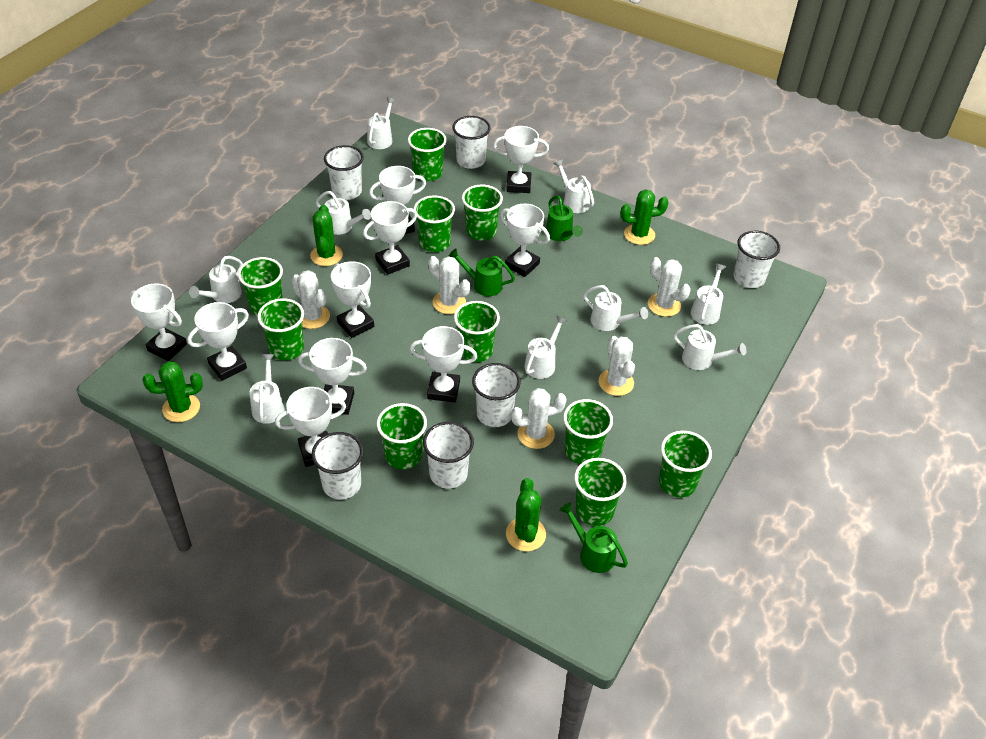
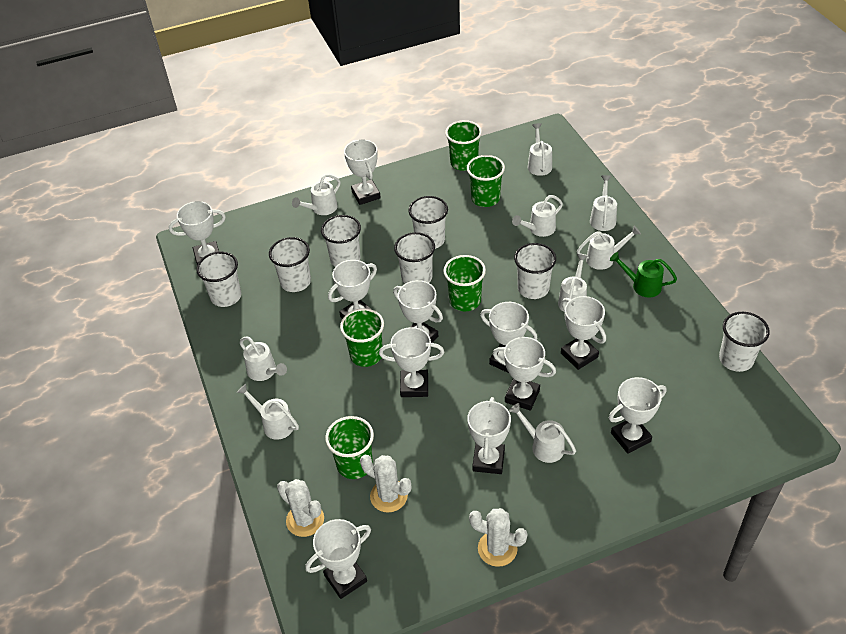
green cactus: 4 -> 0
green cup: 10 -> 5
green watering can: 3 -> 1
white cactus: 5 -> 3
white cup: 6 -> 7
white trophy: 10 -> 11

